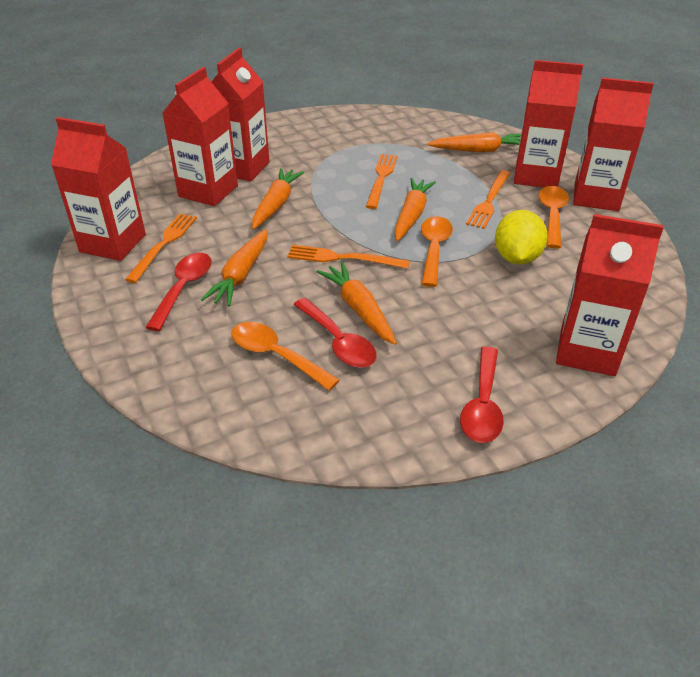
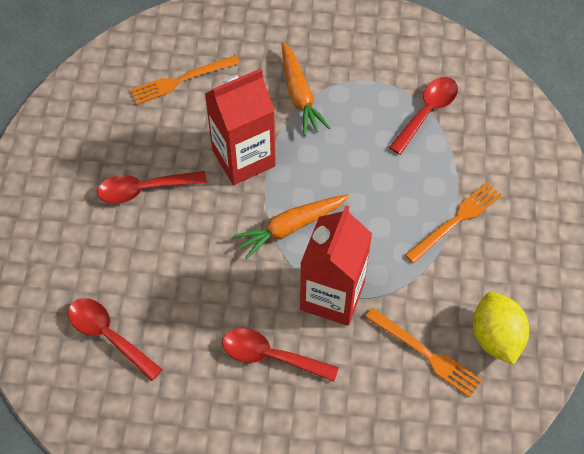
orange carrot: 5 -> 2
orange fork: 4 -> 3
orange spoon: 3 -> 0
red carton: 6 -> 2
red spoon: 3 -> 4

